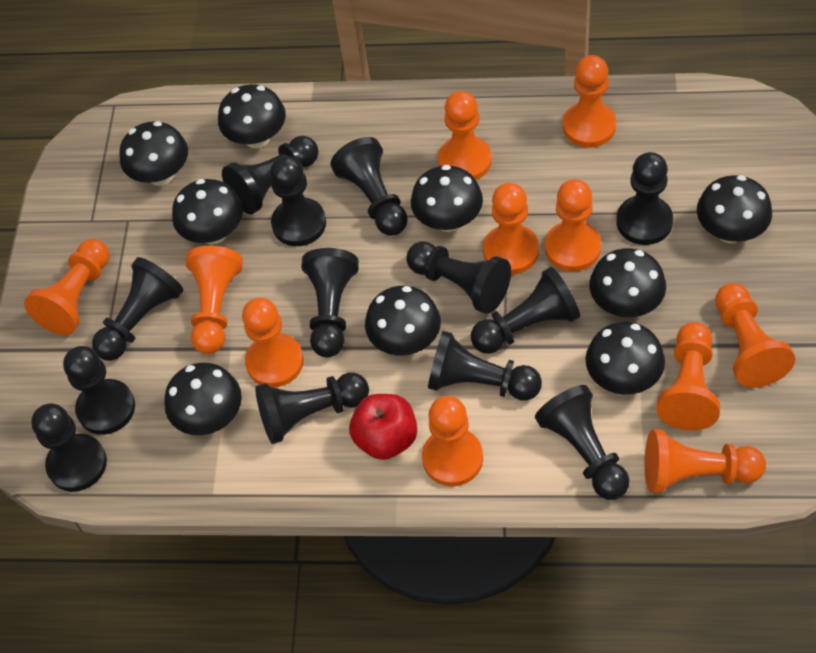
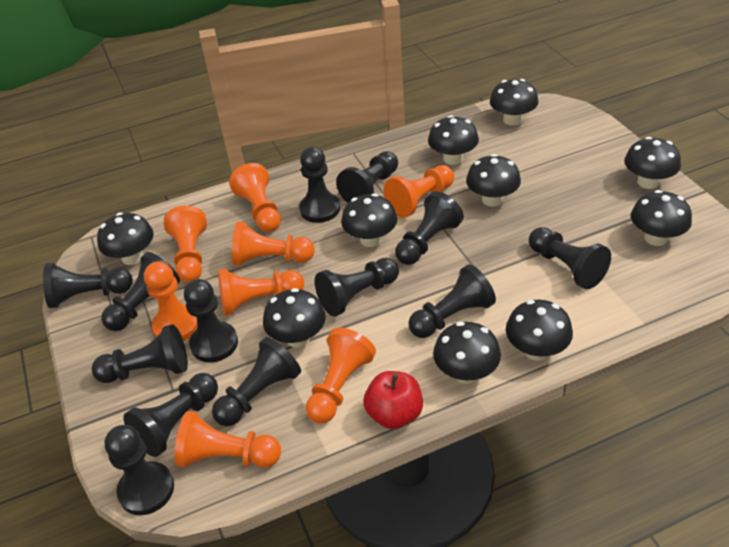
black mushroom: 9 -> 10
orange pawn: 11 -> 8

